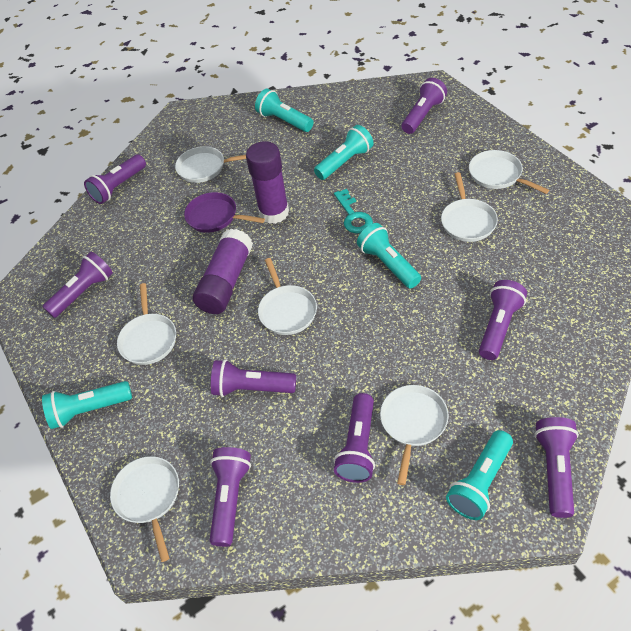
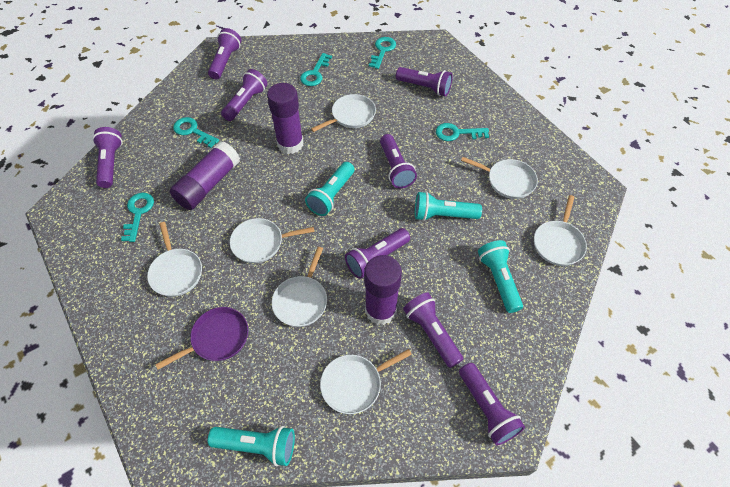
purple glue stick: 2 -> 3
turquoise flashlight: 5 -> 4
turquoise key: 1 -> 5

